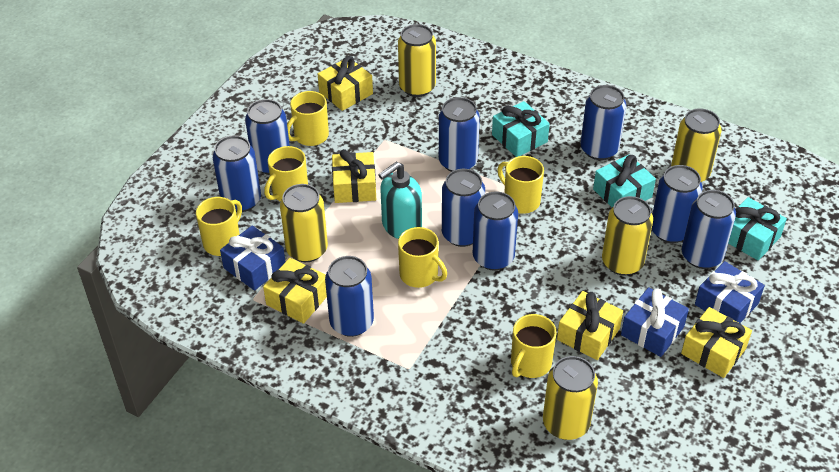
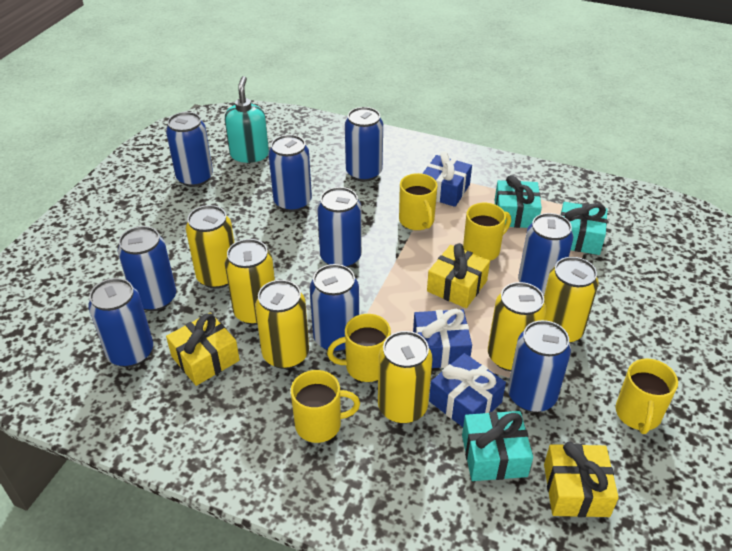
yellow can: 5 -> 6
yellow gift: 5 -> 3
yellow mug: 6 -> 5

